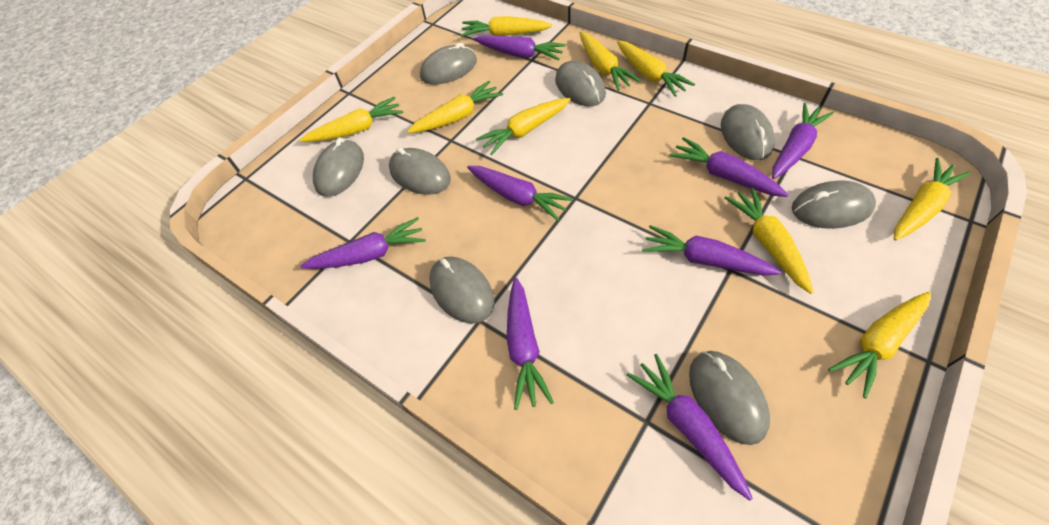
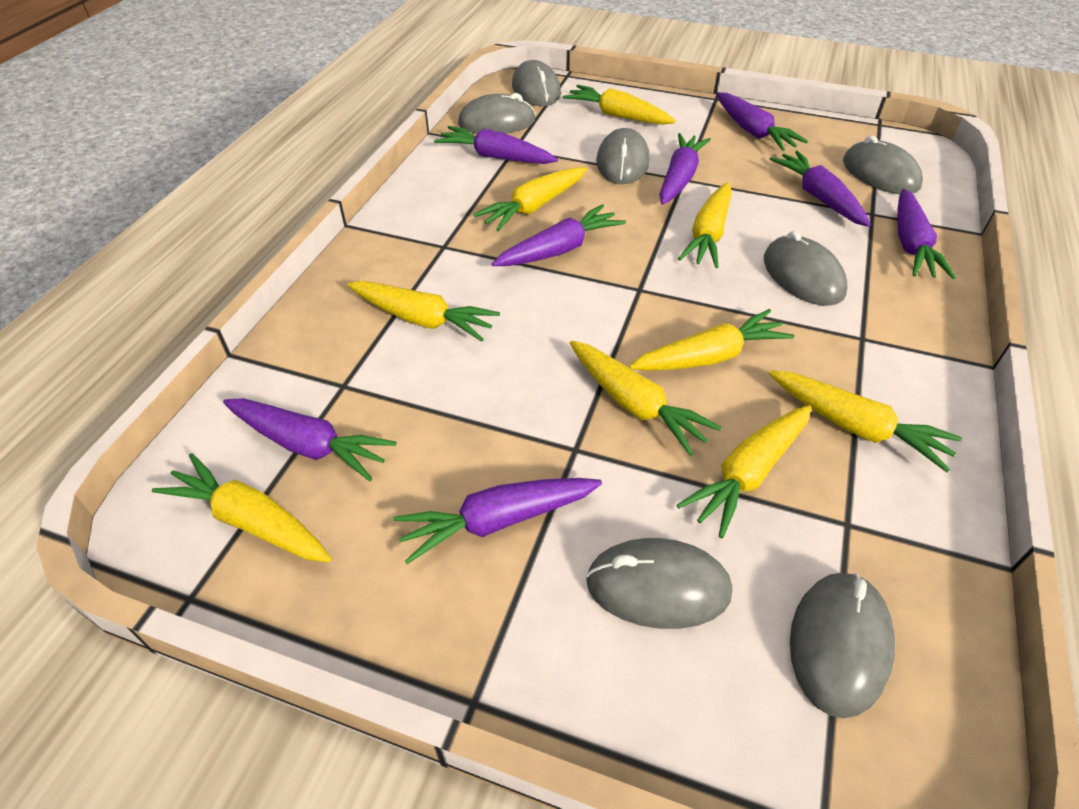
grey mouse: 8 -> 7

